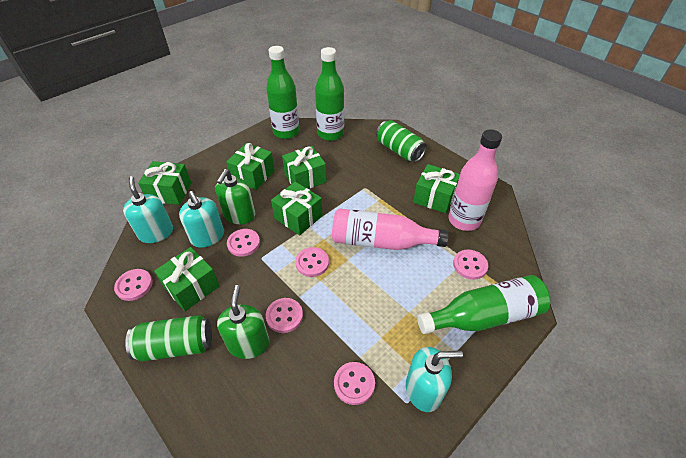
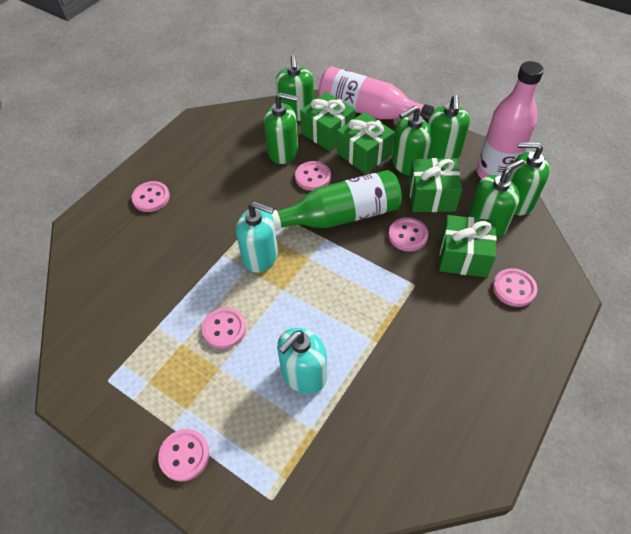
green bottle: 3 -> 1
green can: 2 -> 0
green gift: 6 -> 4
green soap dispenser: 2 -> 6
turquoise soap dispenser: 3 -> 2

